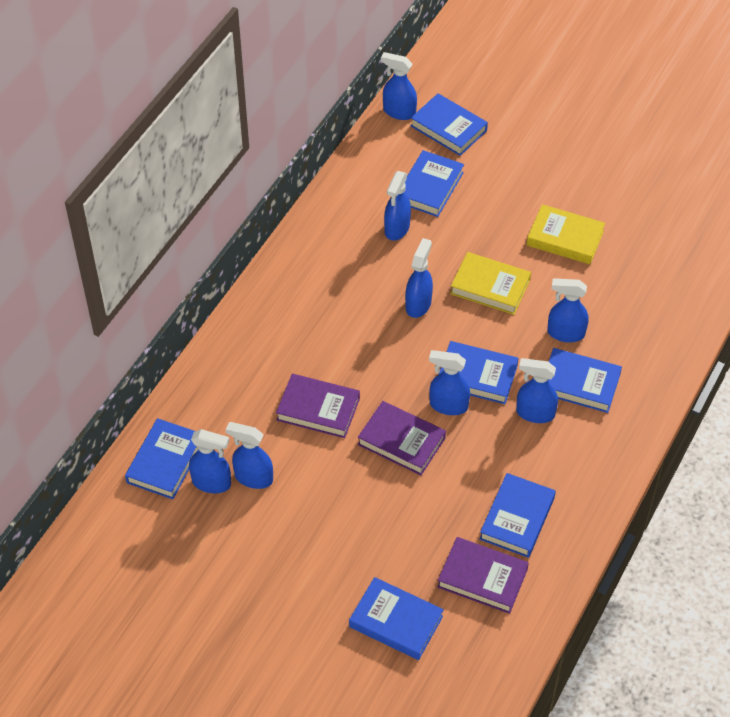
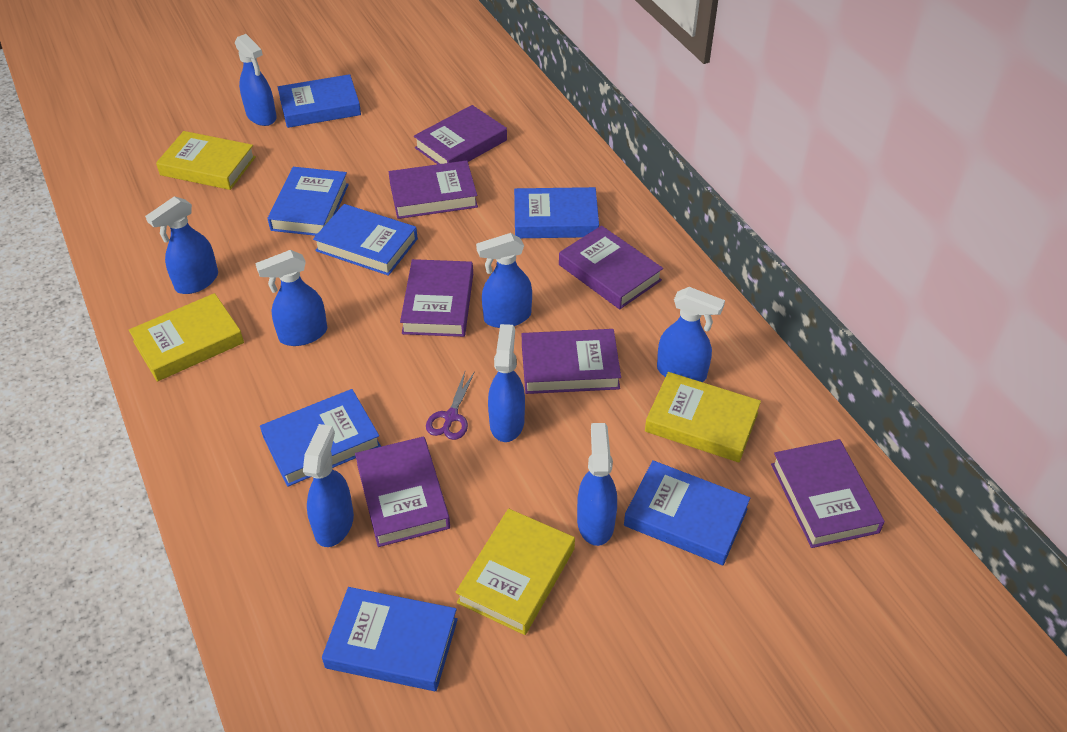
purple book: 3 -> 7
purple scissors: 0 -> 1
yellow book: 2 -> 4

